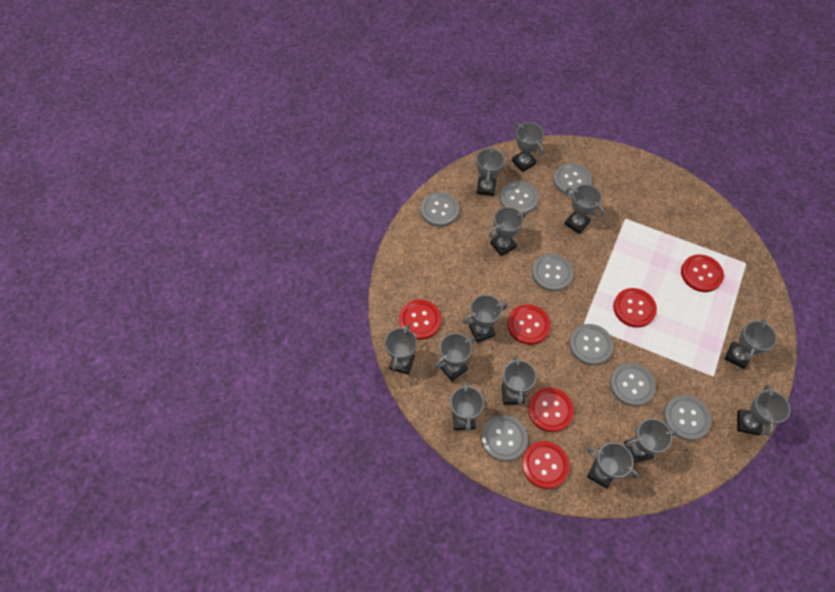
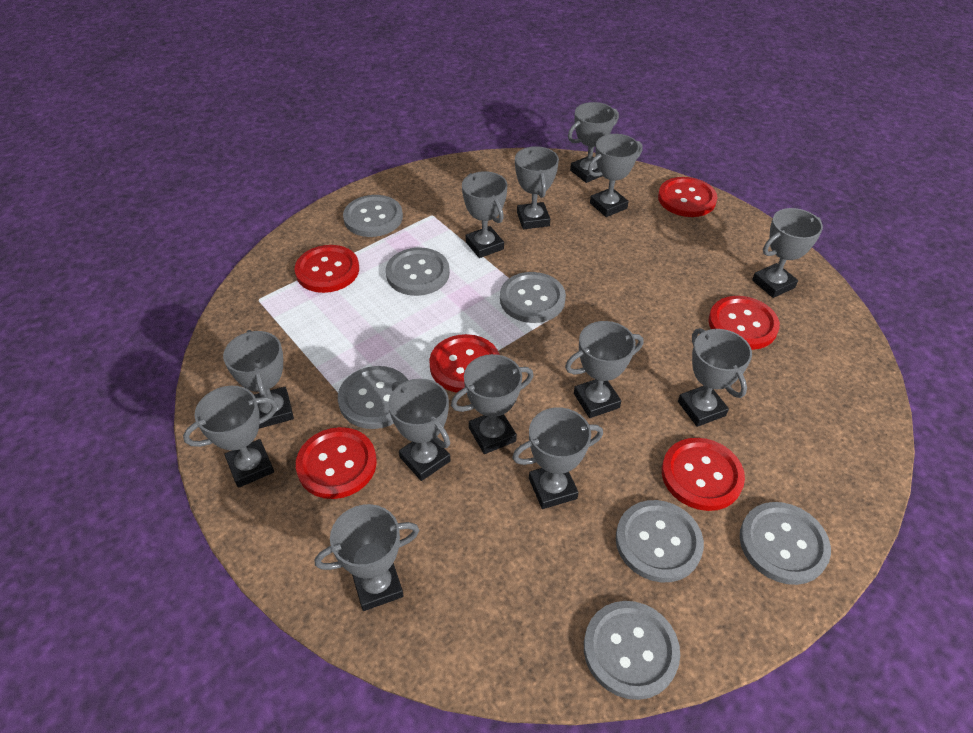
grey button: 8 -> 7

